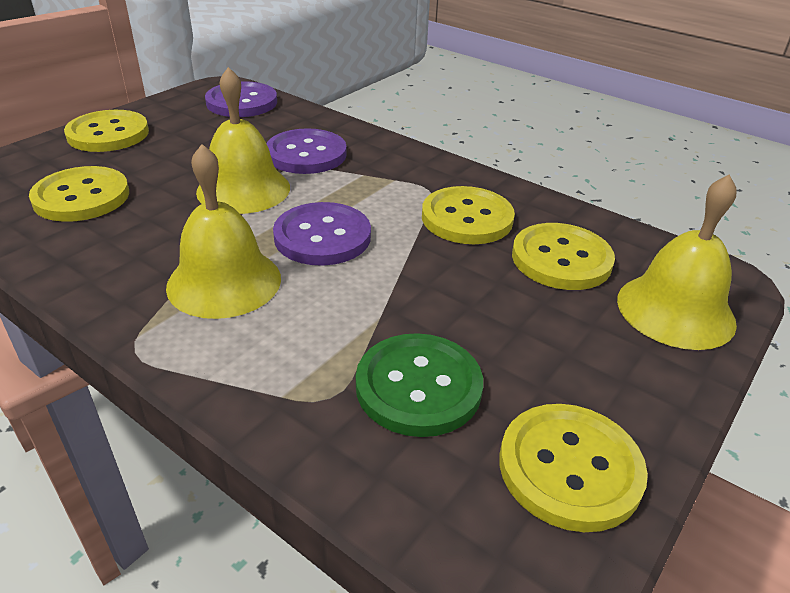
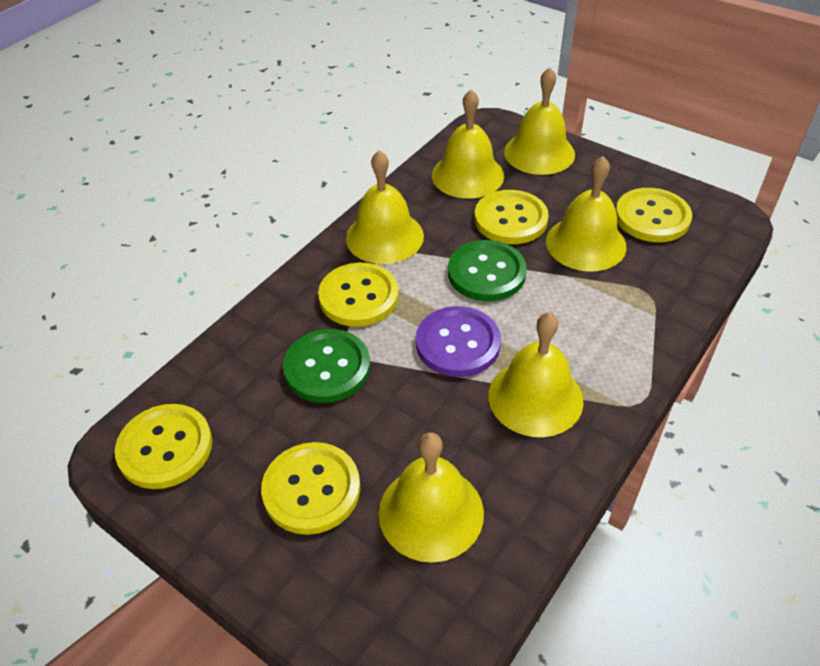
green button: 1 -> 2
purple button: 3 -> 1
yellow bell: 3 -> 6

